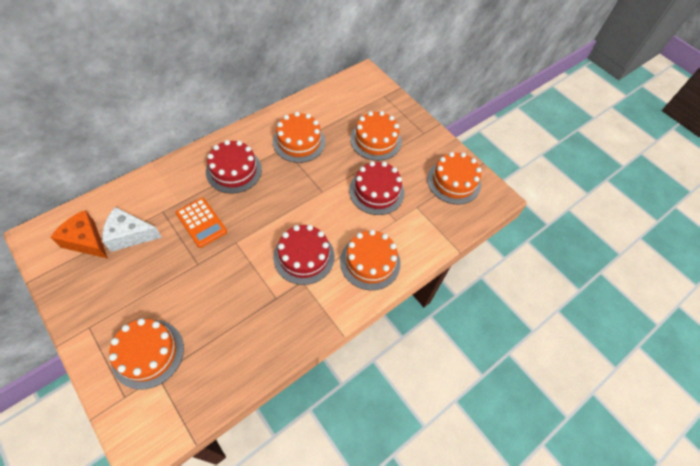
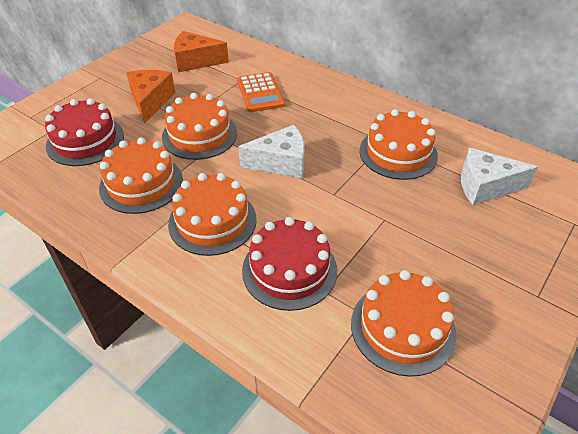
orange cheese: 1 -> 2
red cake: 3 -> 2
white cheese: 1 -> 2

